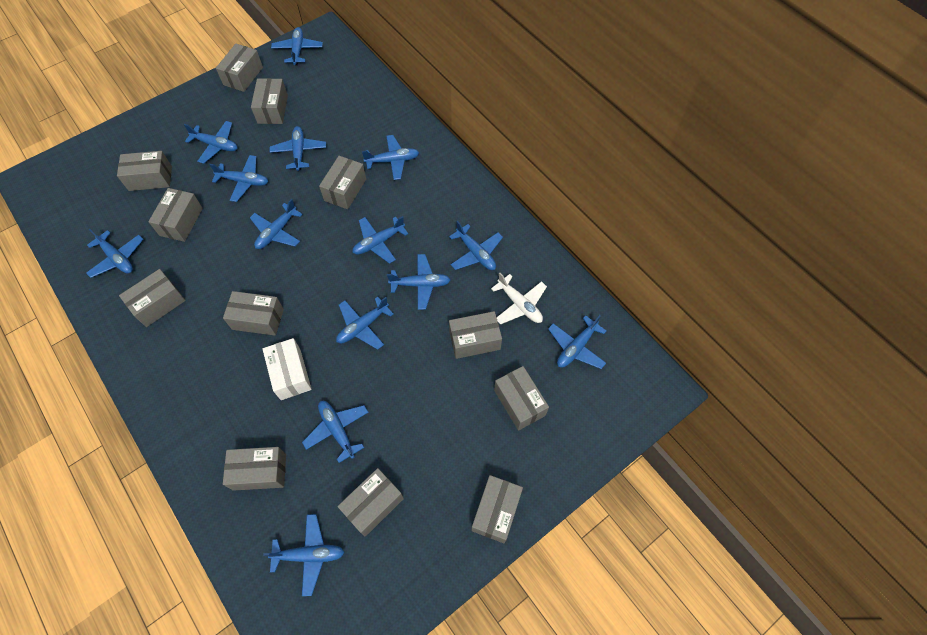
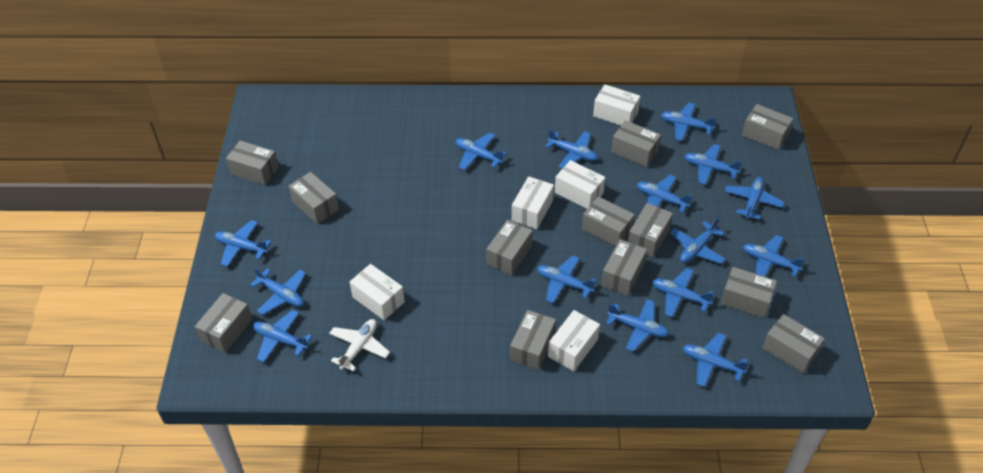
blue plane: 14 -> 15
white box: 1 -> 5

